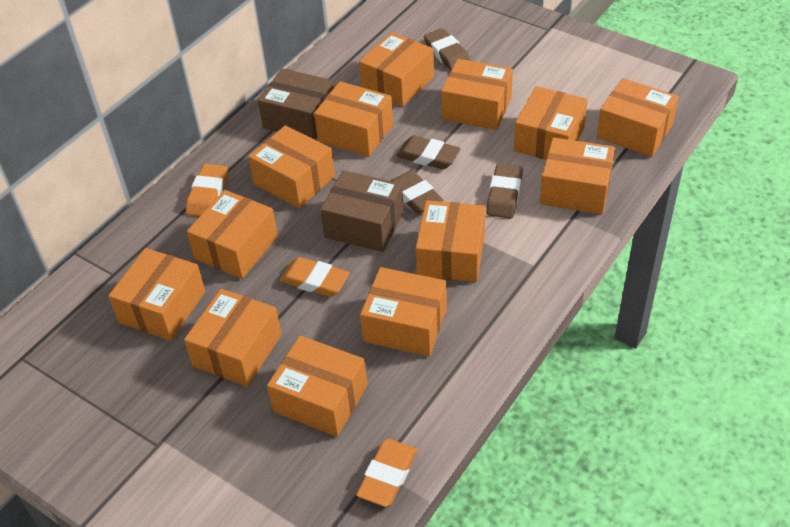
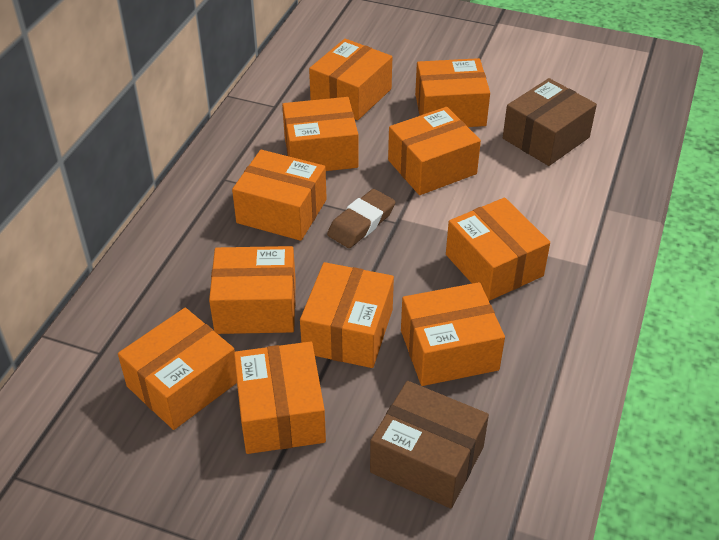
brown eraser: 4 -> 1
orange box: 13 -> 11
orange eraser: 3 -> 0

